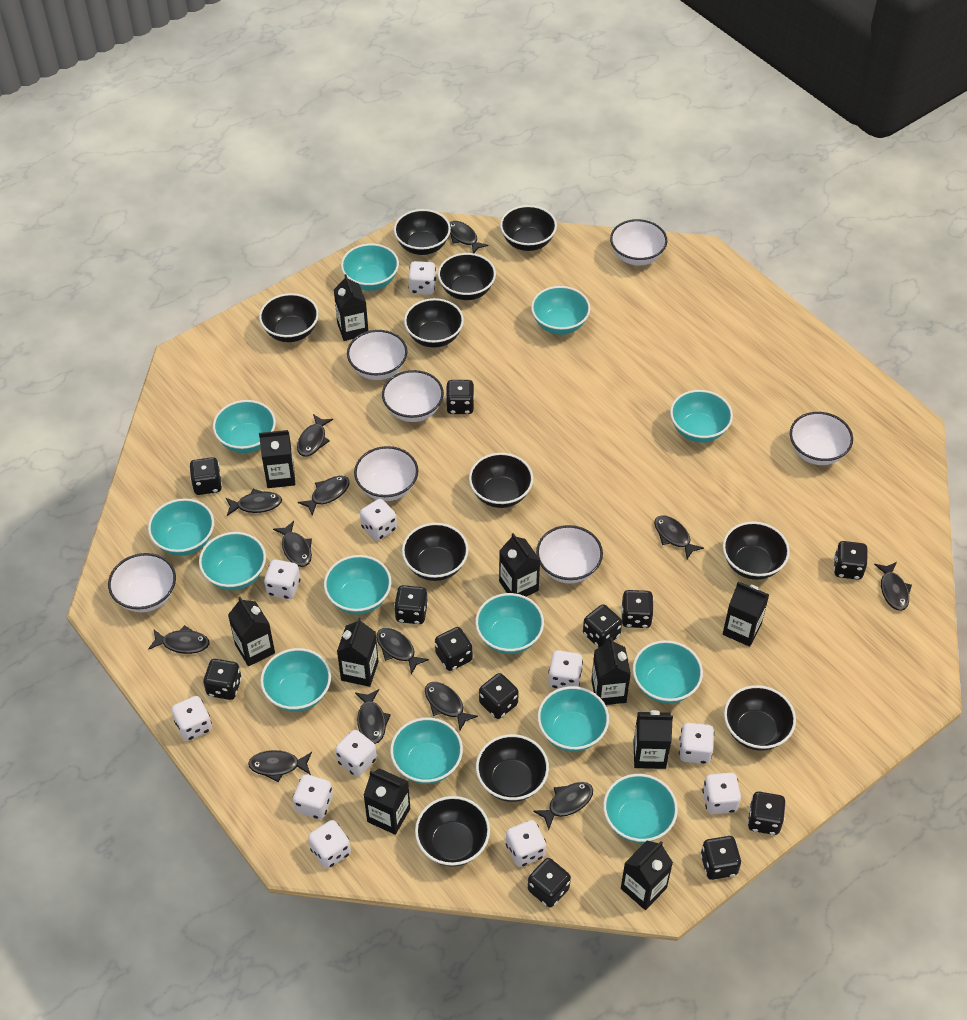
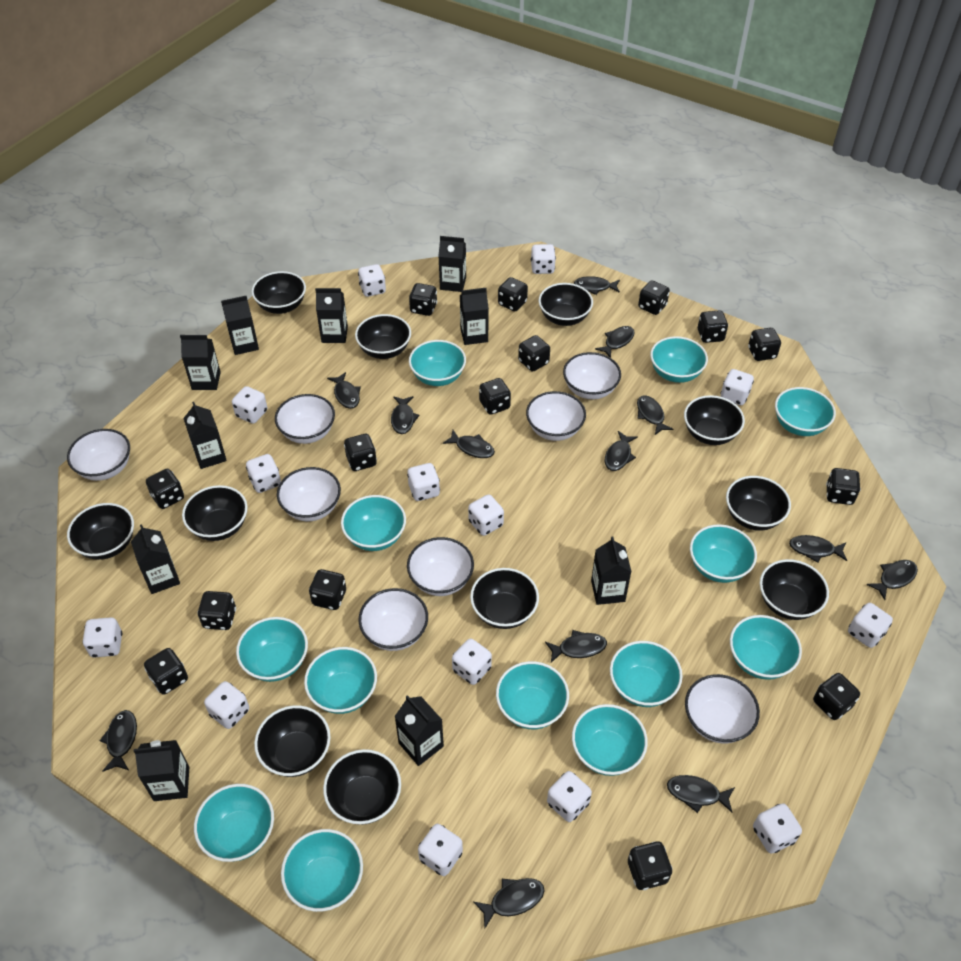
black dice: 12 -> 15
white bowl: 7 -> 8
white dice: 11 -> 14

